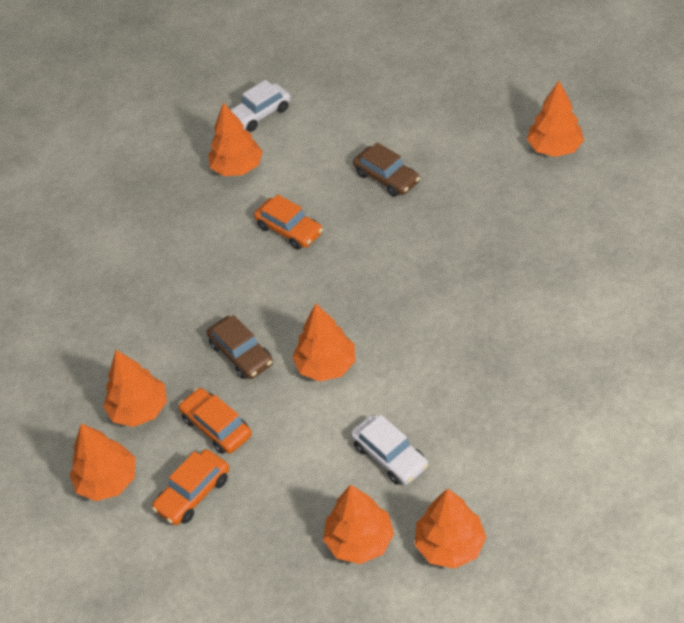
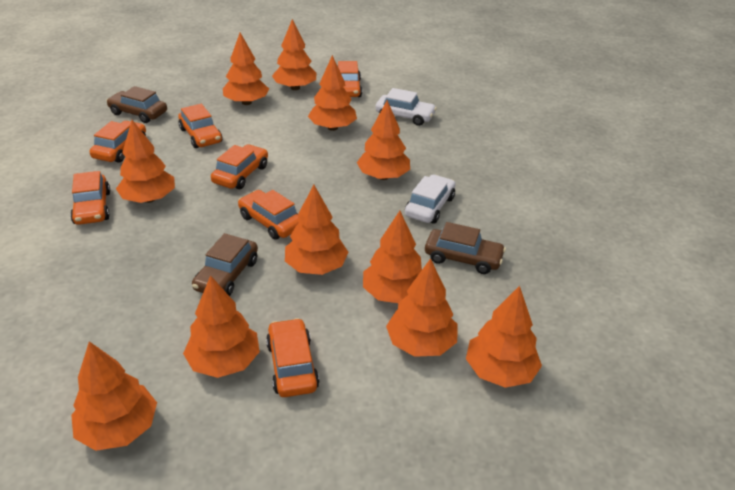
brown car: 2 -> 3
orange car: 3 -> 7
orange tree: 7 -> 11

